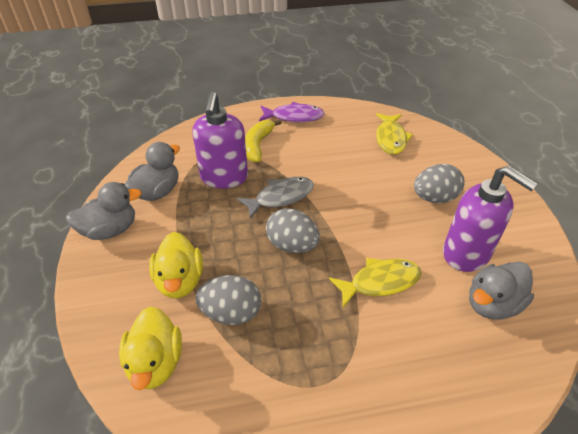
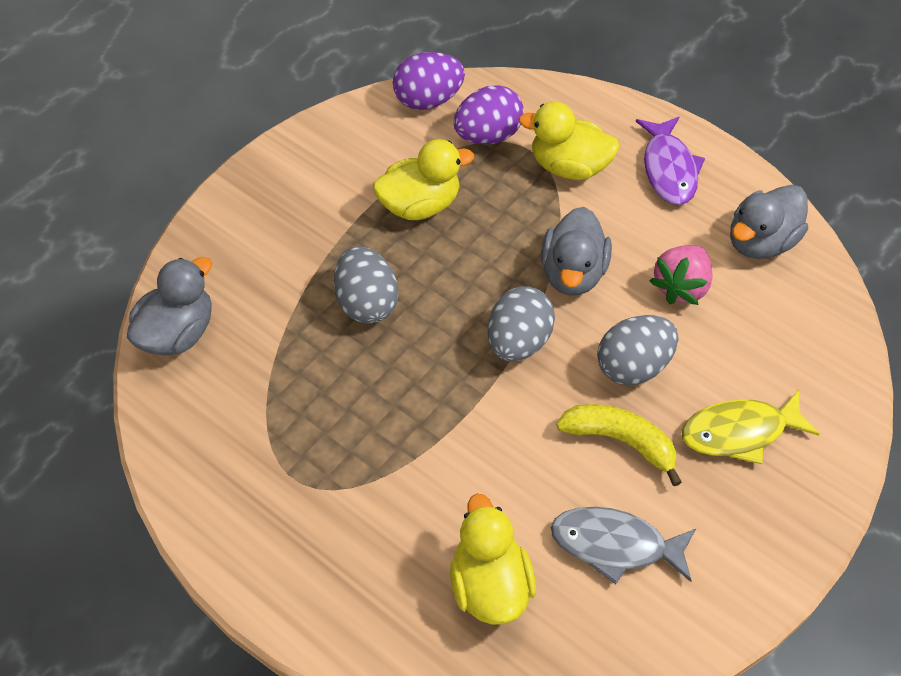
pink strawberry: 0 -> 1
purple egg: 0 -> 2
purple soap dispenser: 2 -> 0
yellow duck: 2 -> 3
yellow fish: 2 -> 1

